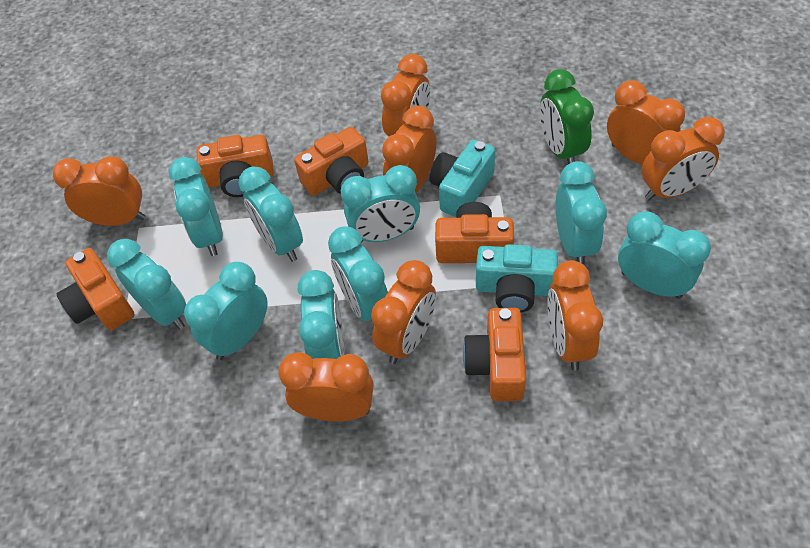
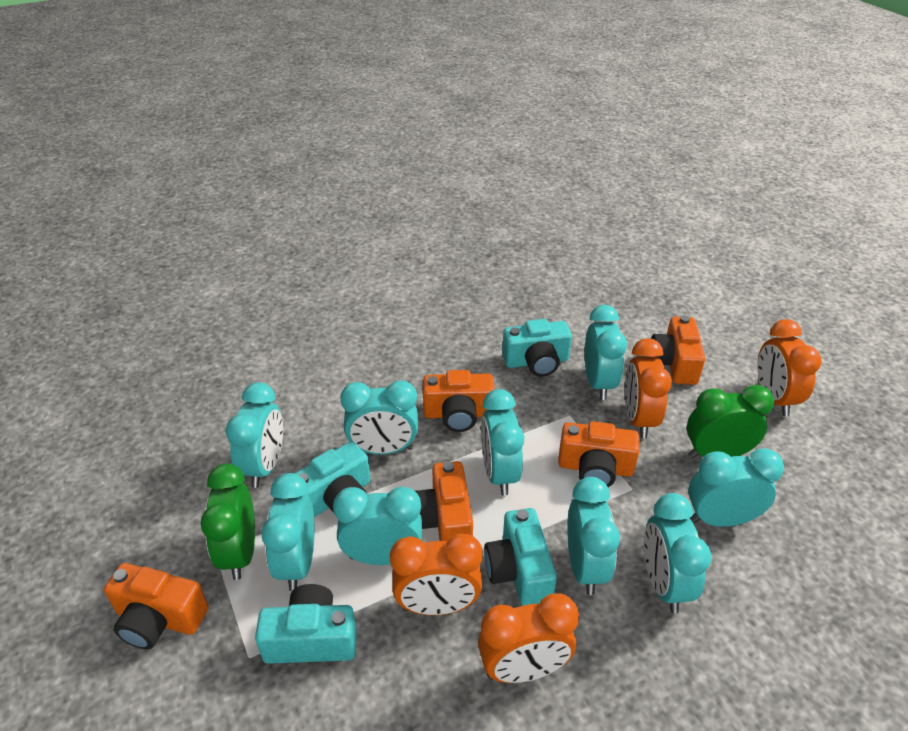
green clock: 1 -> 2
orange clock: 8 -> 4
turquoise camera: 2 -> 4

